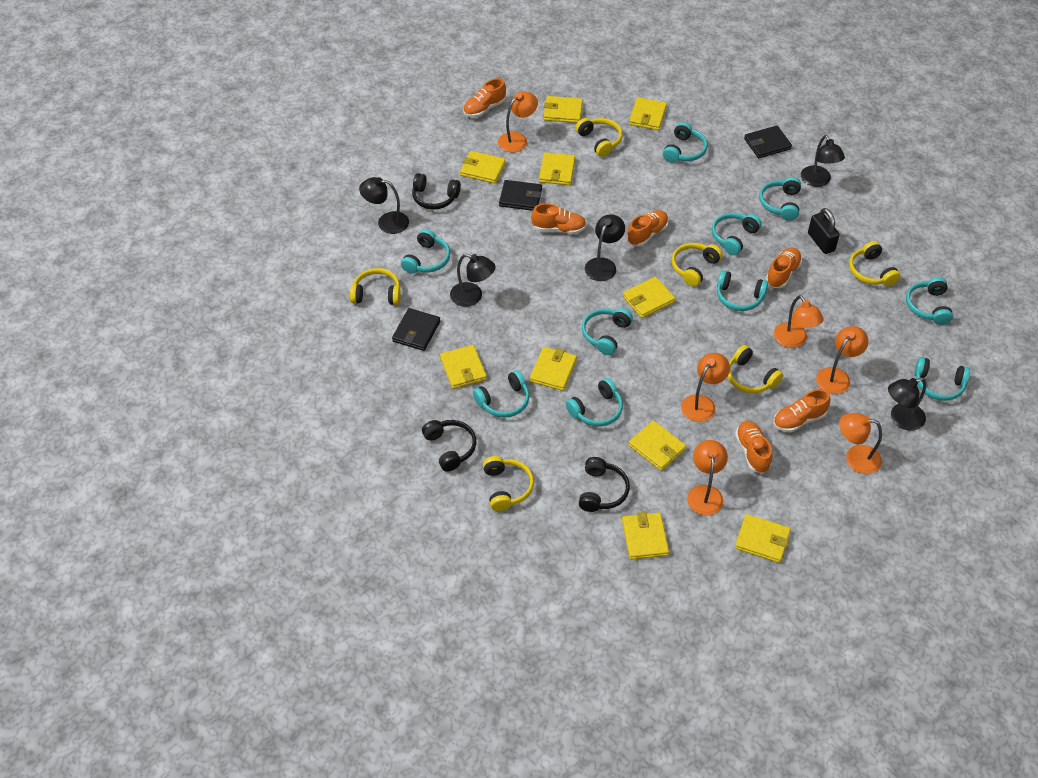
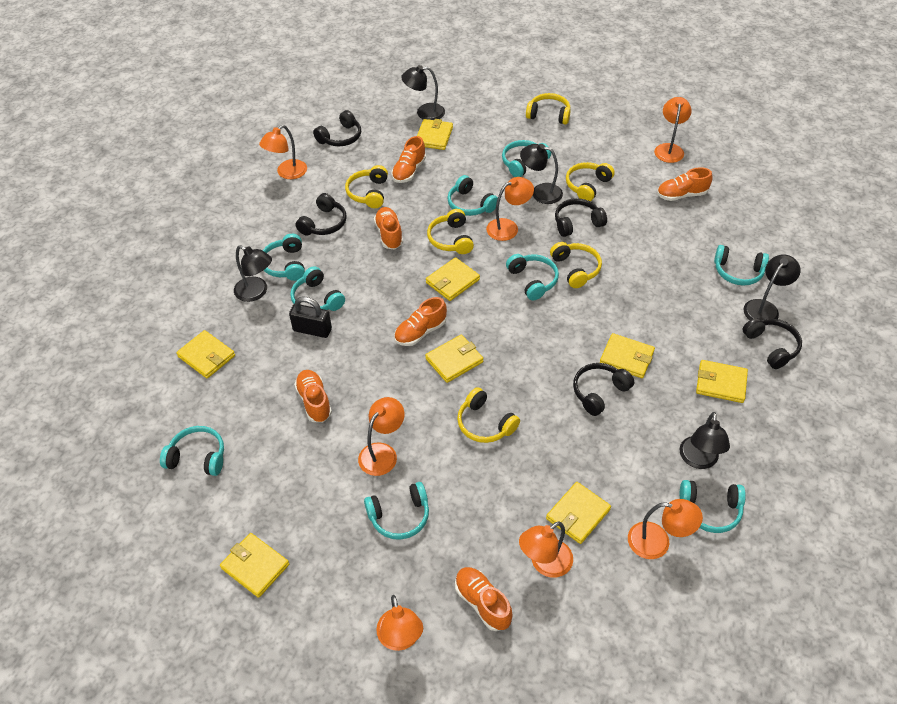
black headphones: 3 -> 5
black wallet: 3 -> 0
orange lamp: 6 -> 7
turquoise headphones: 10 -> 9
yellow wallet: 10 -> 8

